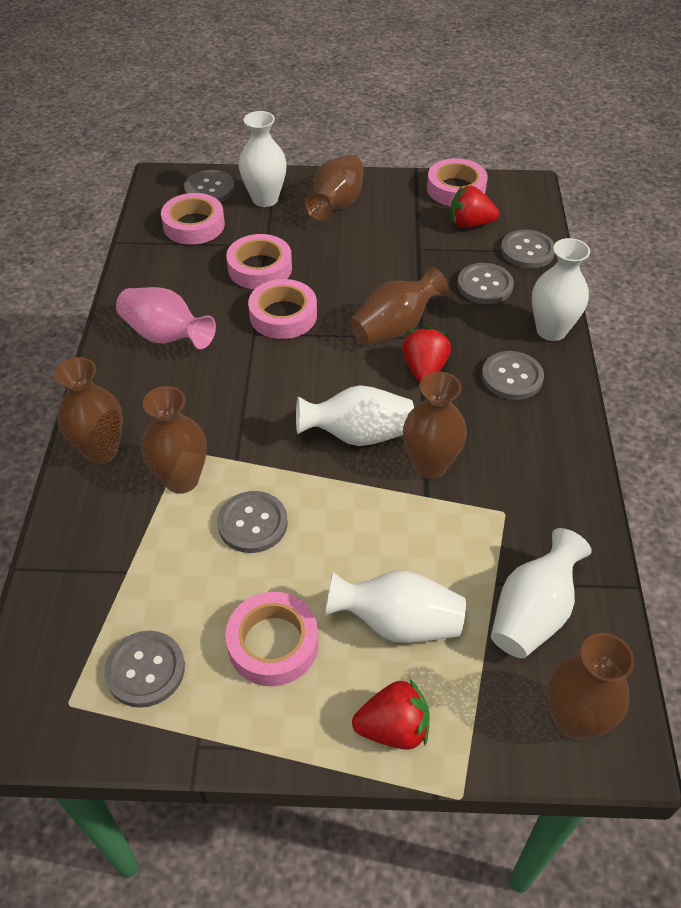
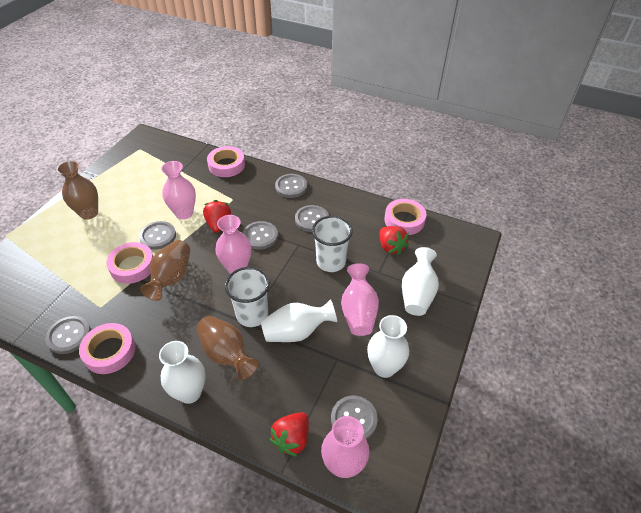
brown vase: 6 -> 3
pink tape: 5 -> 4
pink vase: 1 -> 4
white cup: 0 -> 2
white vase: 5 -> 4

